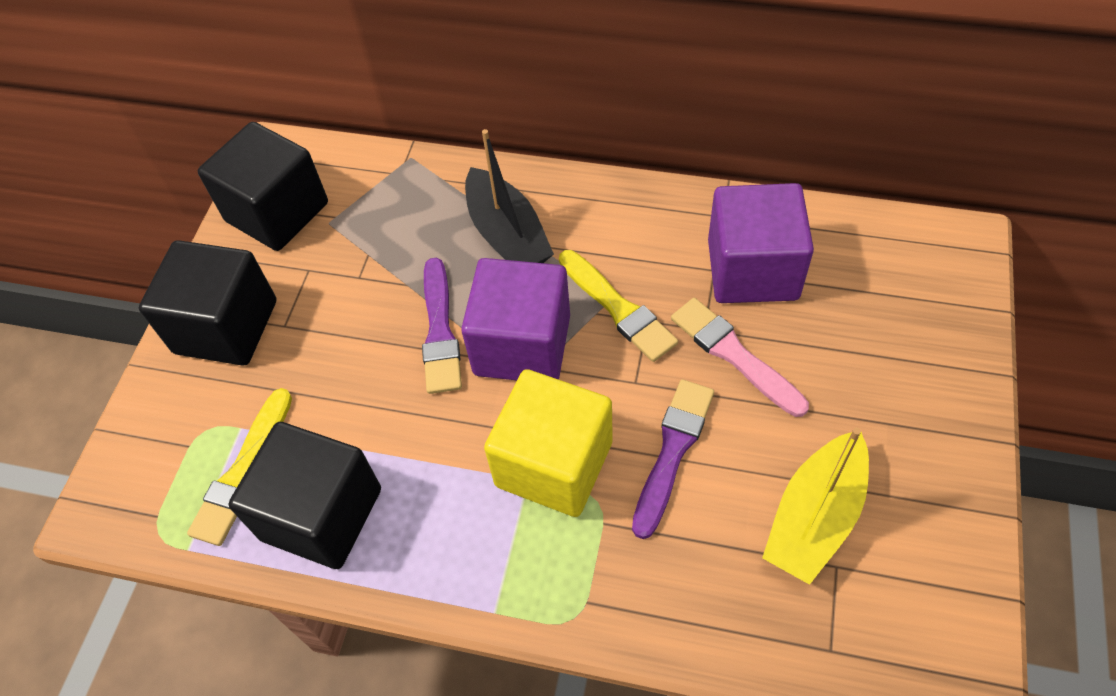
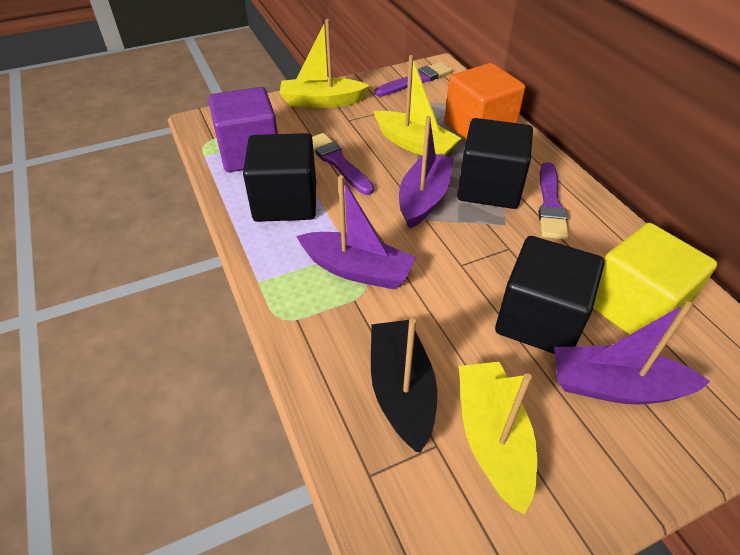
orange cube: 0 -> 1
pink brush: 1 -> 0
purple boat: 0 -> 3
purple brush: 2 -> 3
purple cube: 2 -> 1
yellow boat: 1 -> 3
yellow brush: 2 -> 0

